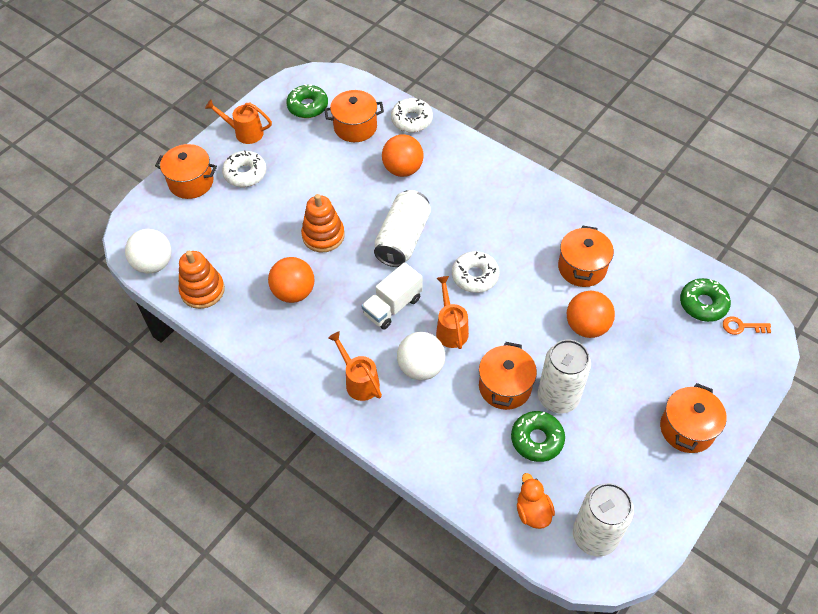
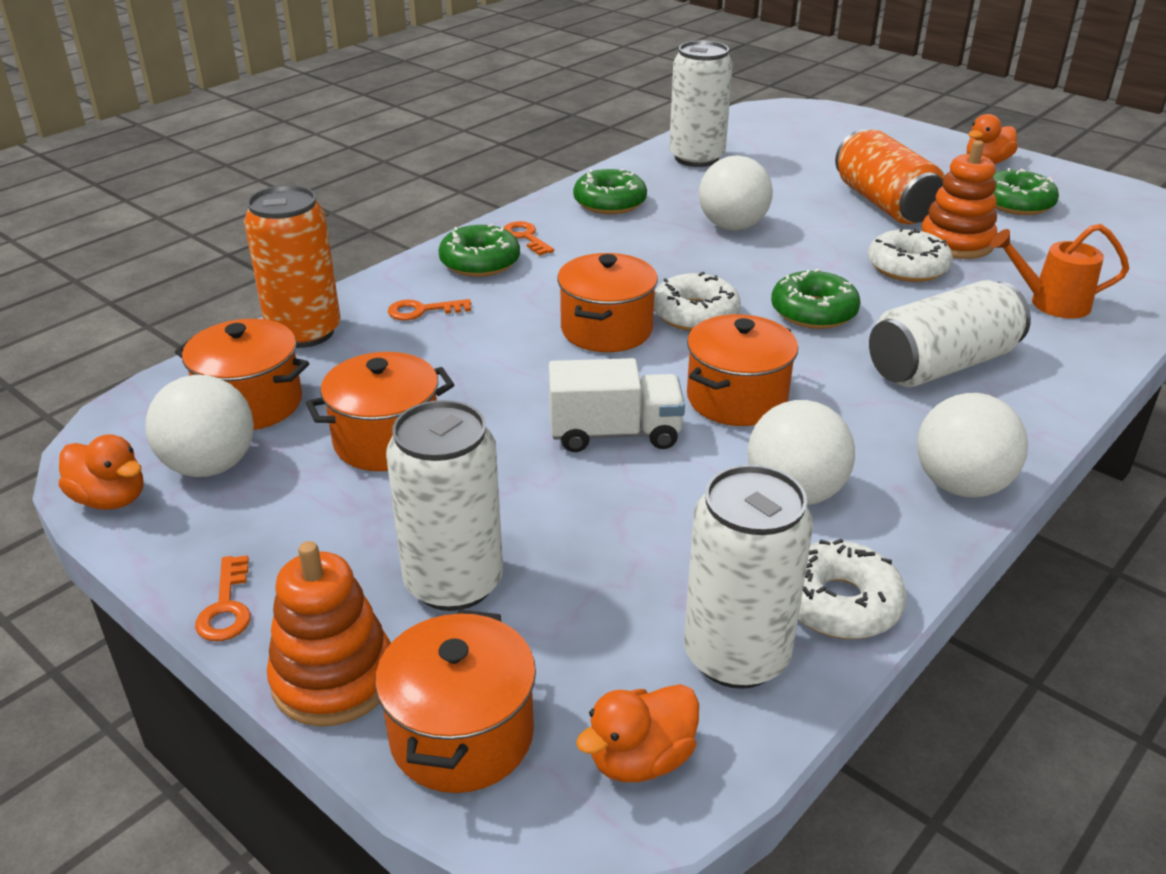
green donut: 3 -> 4
orange ball: 3 -> 0
orange can: 0 -> 2
orange duck: 1 -> 3
orange key: 1 -> 3
orange watering can: 3 -> 1
white ball: 2 -> 4
white can: 3 -> 4

